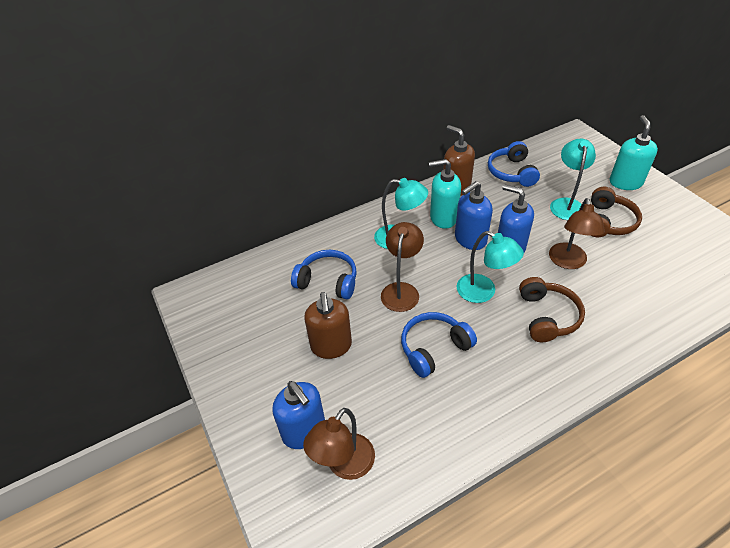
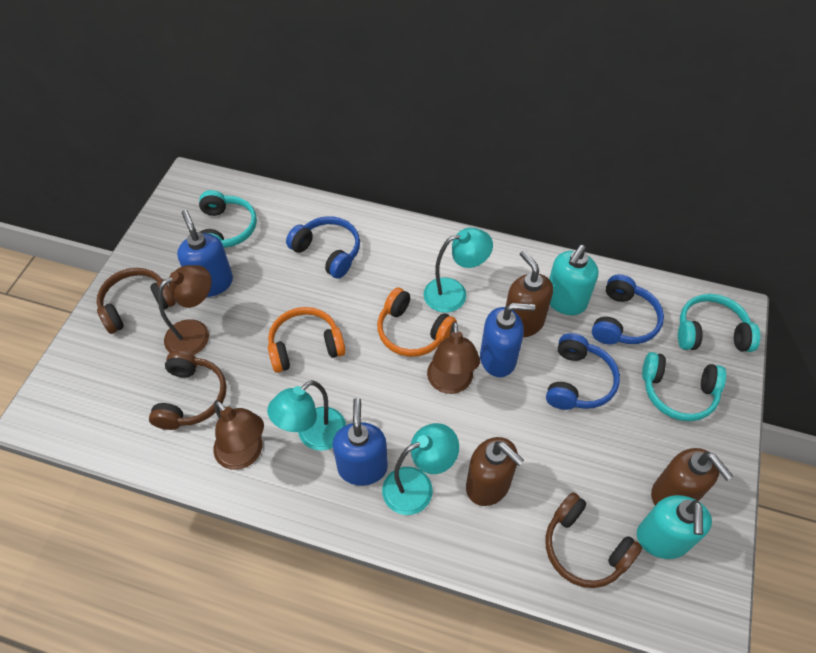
brown headphones: 2 -> 3
brown soap dispenser: 2 -> 3
orange headphones: 0 -> 2
turquoise headphones: 0 -> 3

